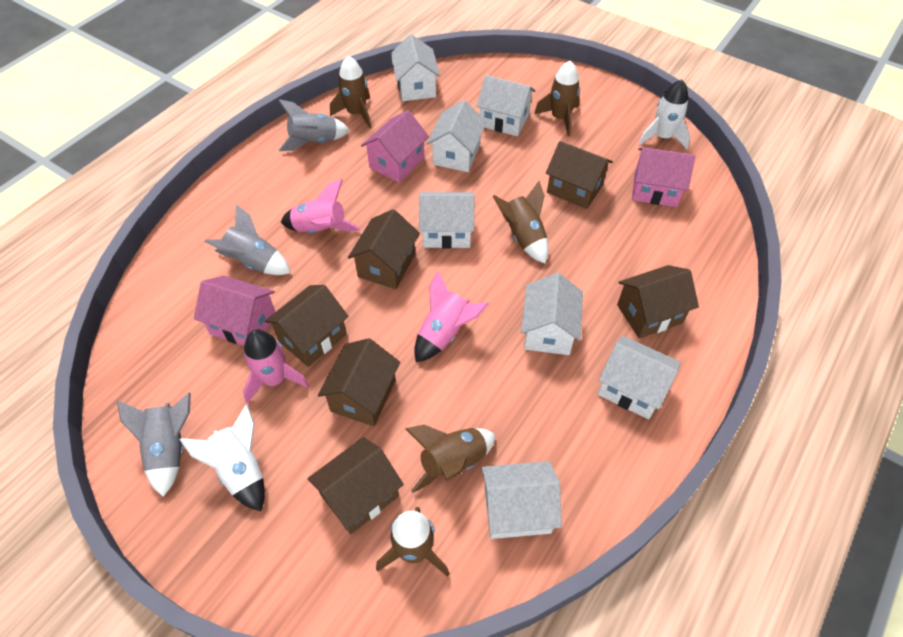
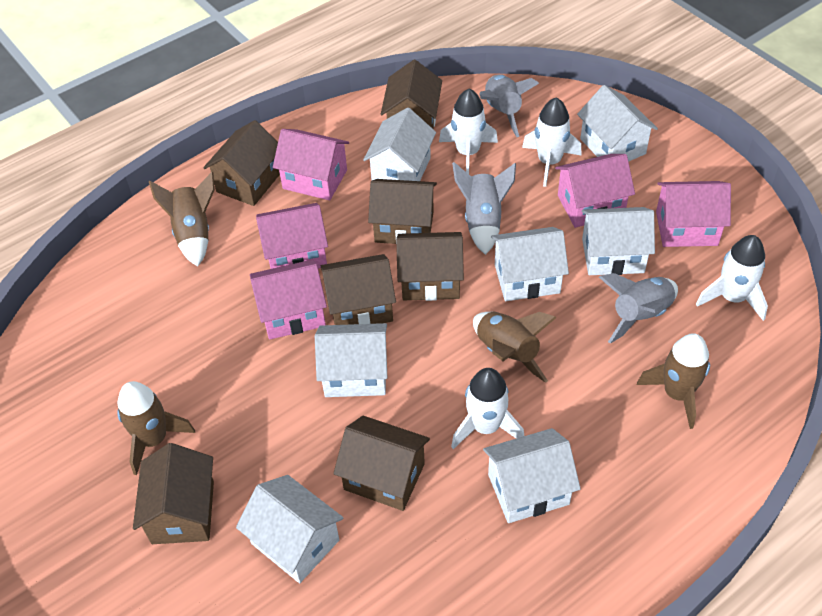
brown house: 6 -> 7
brown rocket: 5 -> 4
pink house: 3 -> 5
pink rocket: 3 -> 0
white rocket: 2 -> 4

